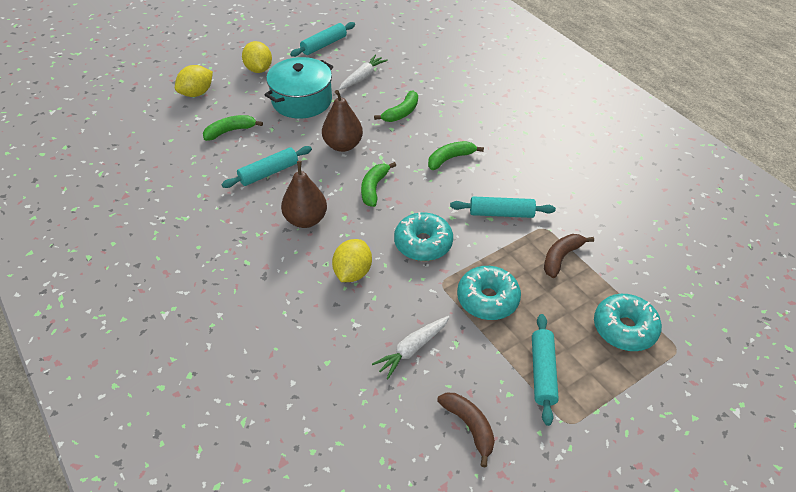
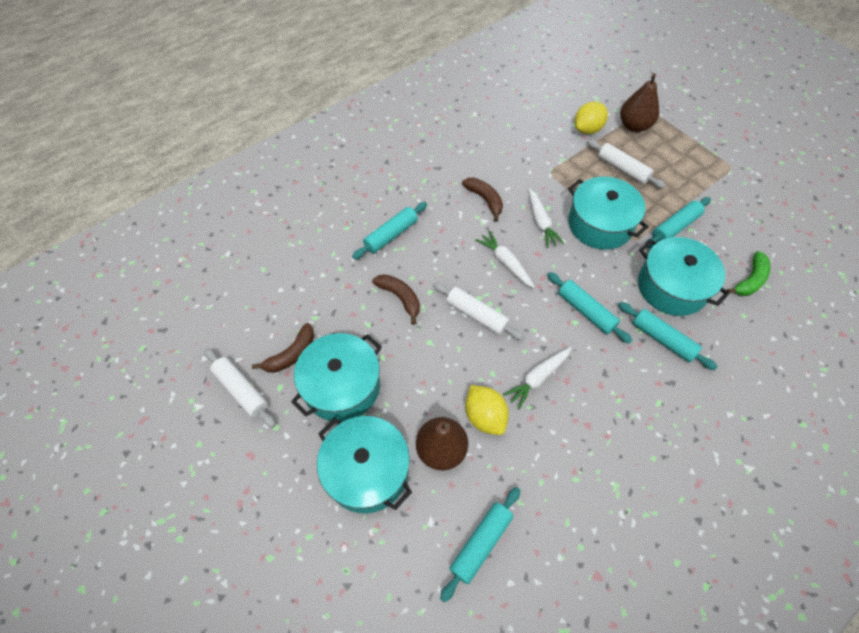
brown banana: 2 -> 3
green banana: 4 -> 1
turquoise donut: 3 -> 0
turquoise pot: 1 -> 4
turquoise rolling pin: 4 -> 5
white carrot: 2 -> 3
white rolling pin: 0 -> 3
yellow lemon: 3 -> 2

